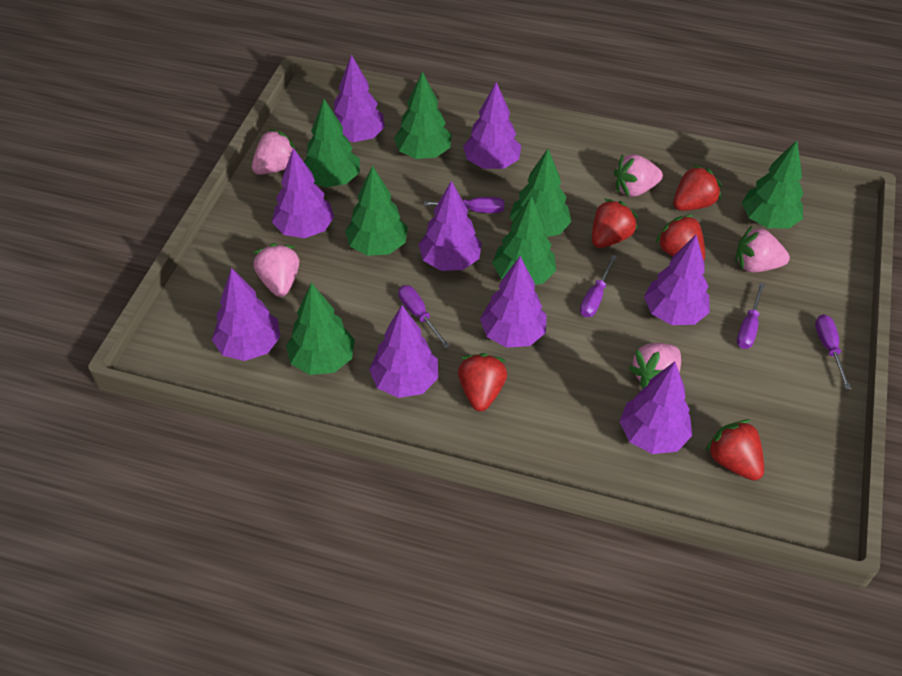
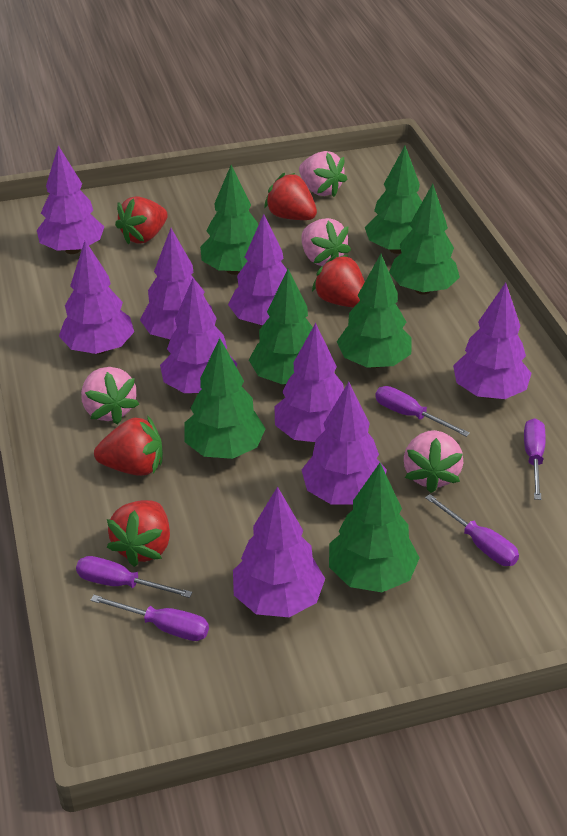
pink strawberry: 5 -> 4

